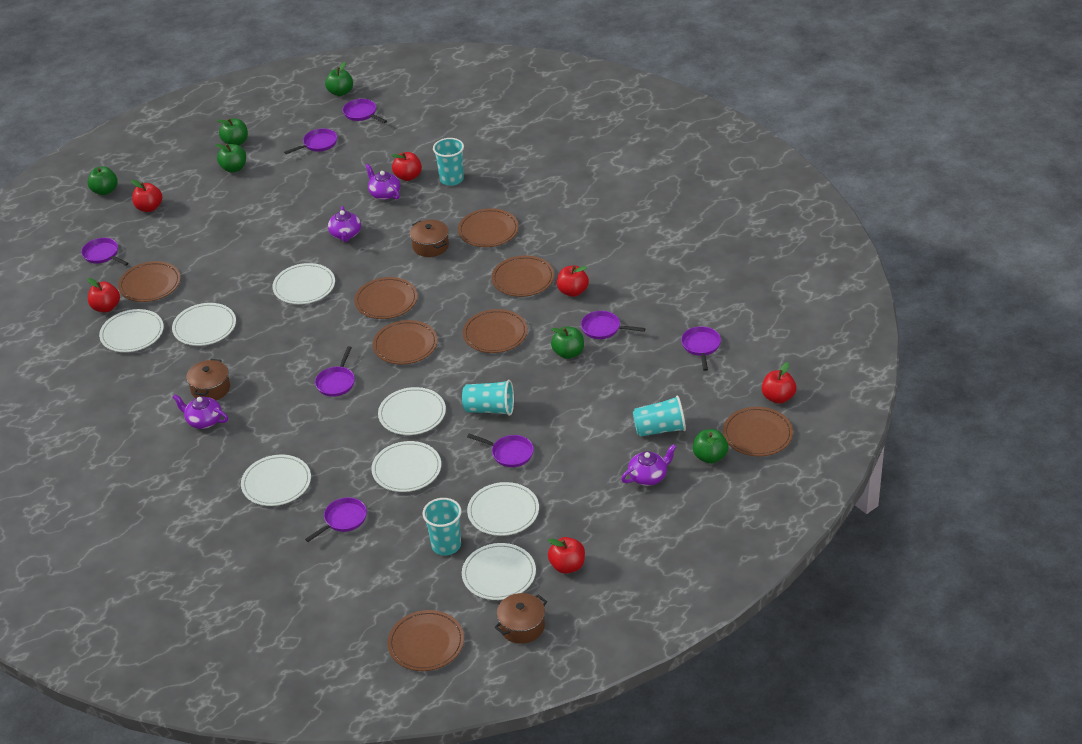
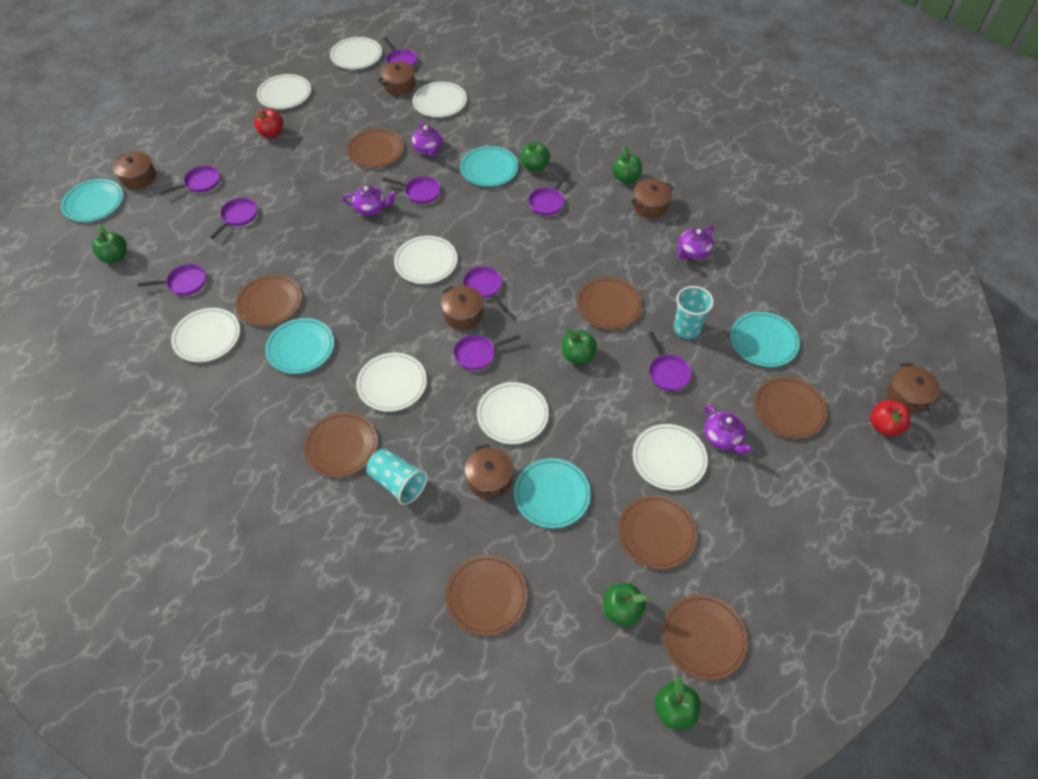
brown pot: 3 -> 6
purple pan: 8 -> 9
red apple: 6 -> 2
turquoise cup: 4 -> 2
turquoise plate: 0 -> 5

